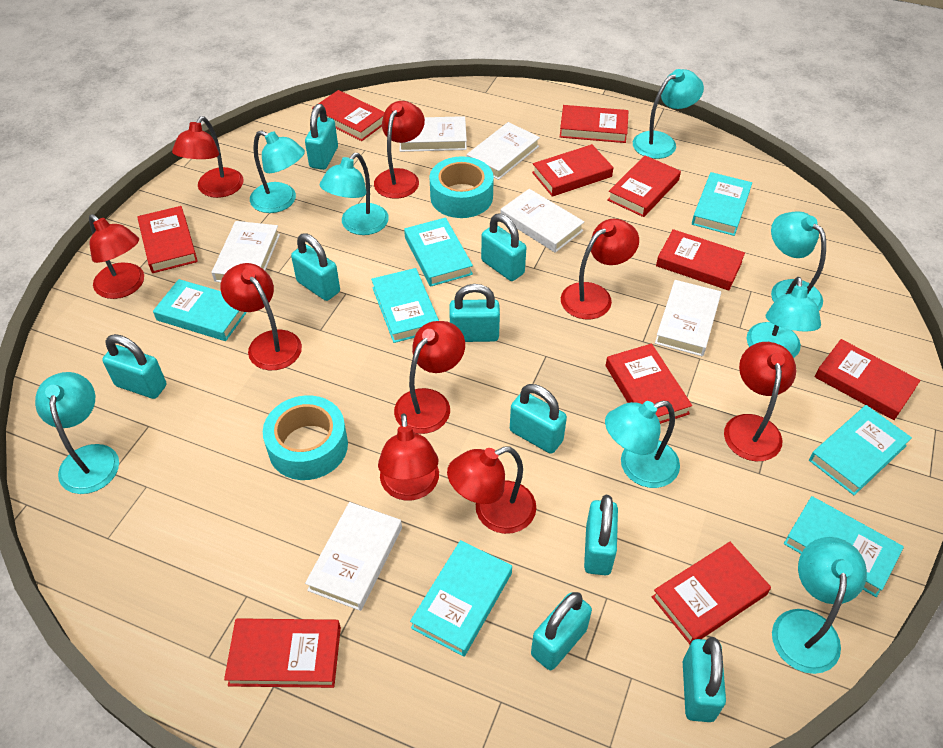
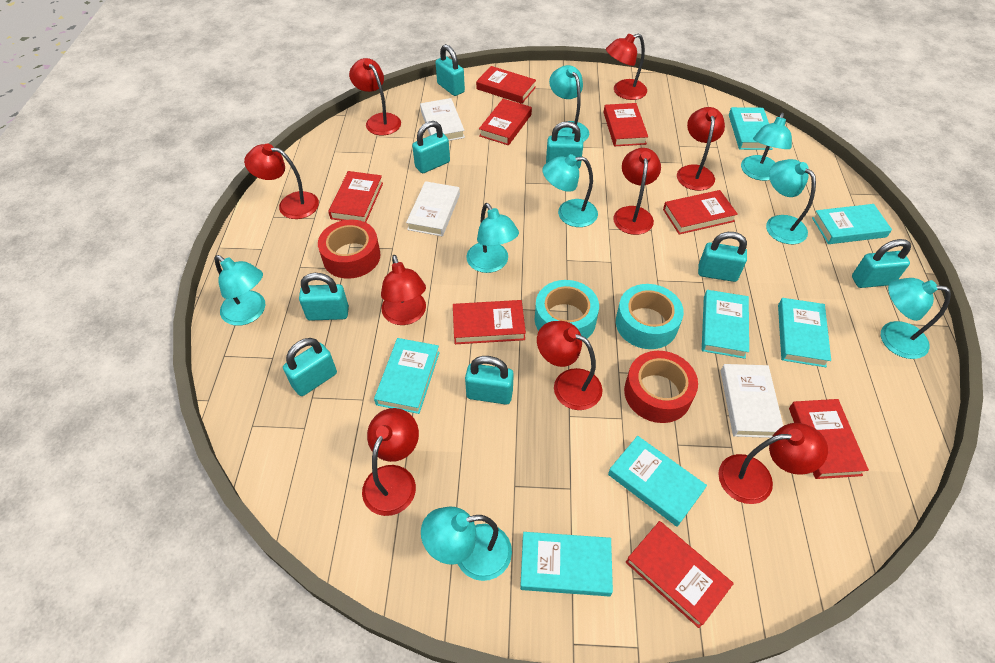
red book: 10 -> 8
red tape: 0 -> 2
turquoise padlock: 9 -> 8
white book: 6 -> 3

